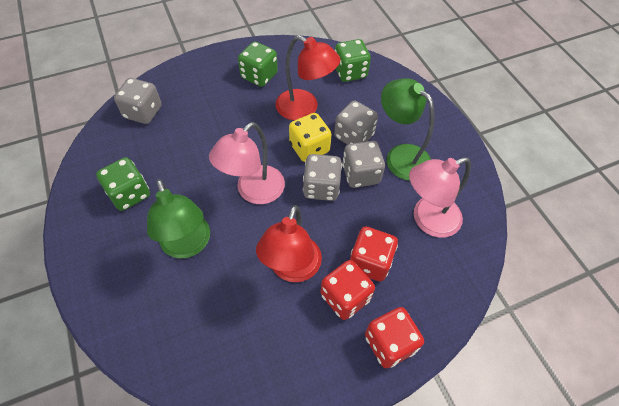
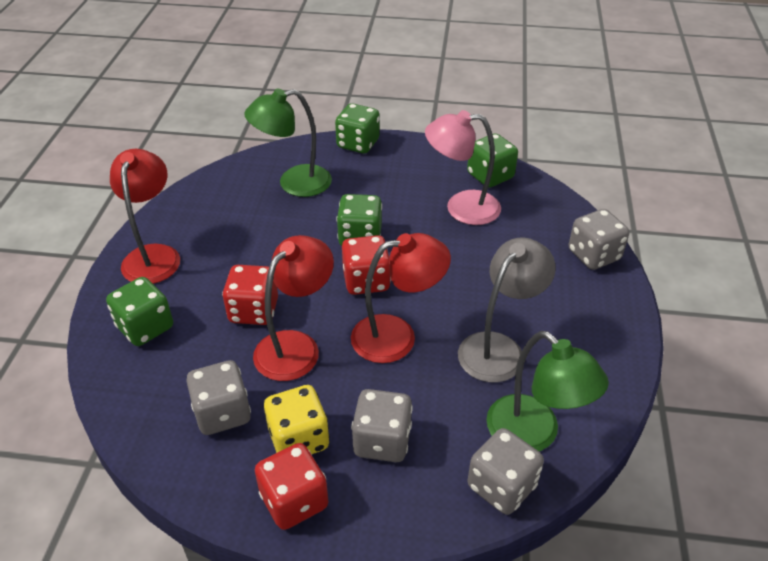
green dice: 3 -> 4
grey lamp: 0 -> 1
pink lamp: 2 -> 1
red lamp: 2 -> 3

